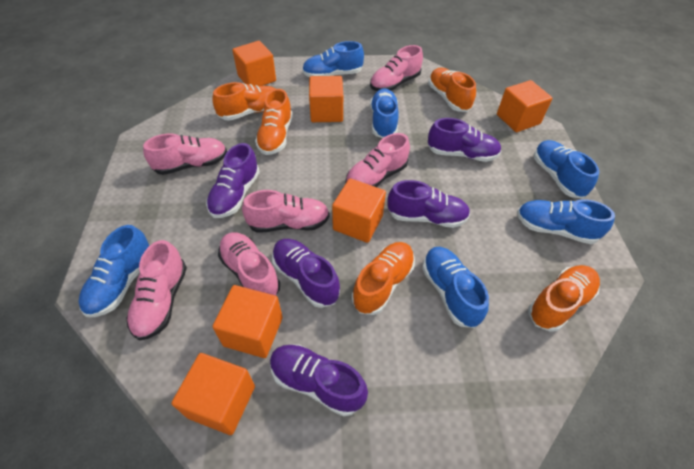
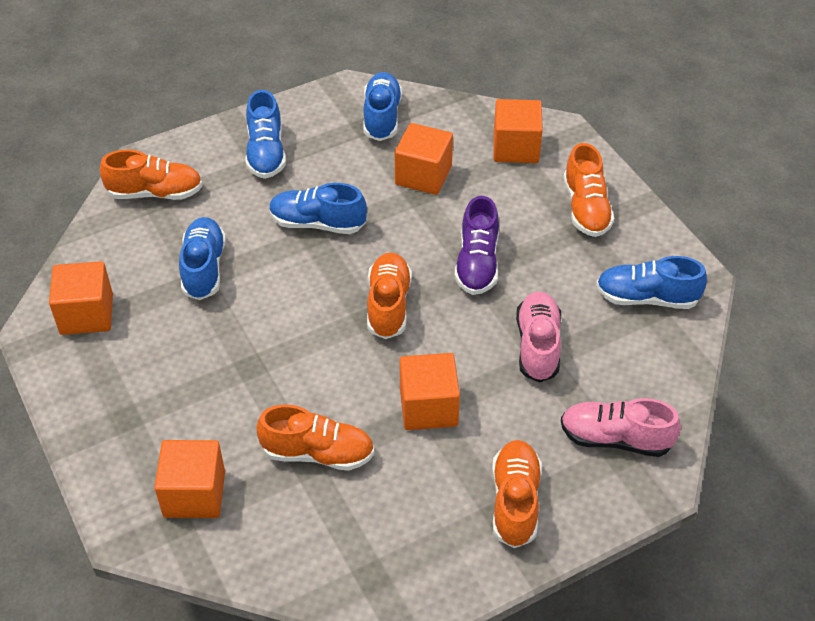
blue shoe: 6 -> 5
orange cube: 6 -> 5
pink shoe: 6 -> 2
purple shoe: 5 -> 1

